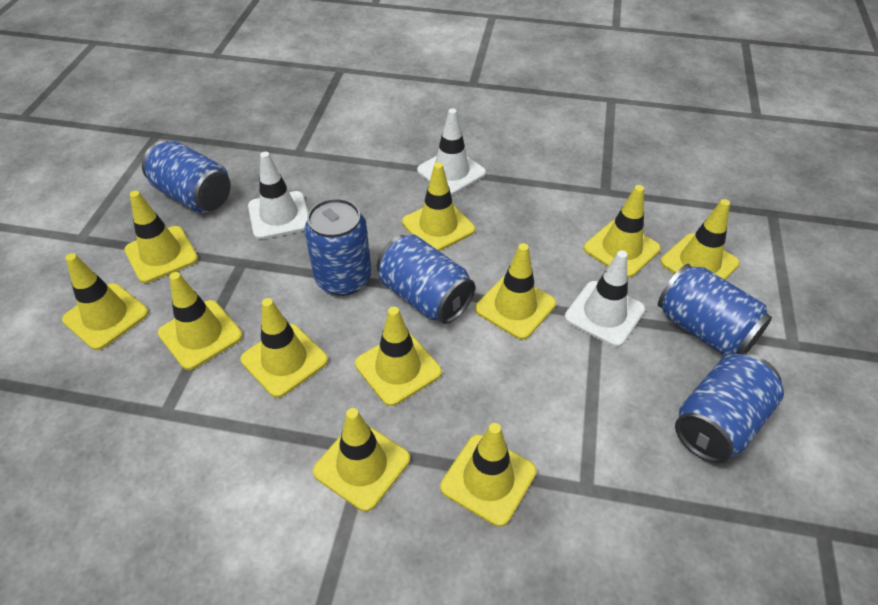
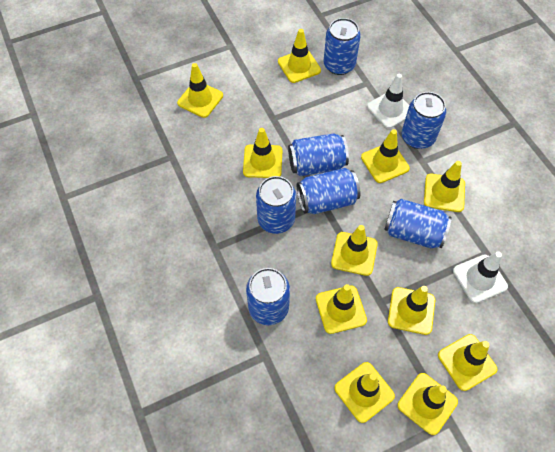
blue can: 5 -> 7
white traffic cone: 3 -> 2

